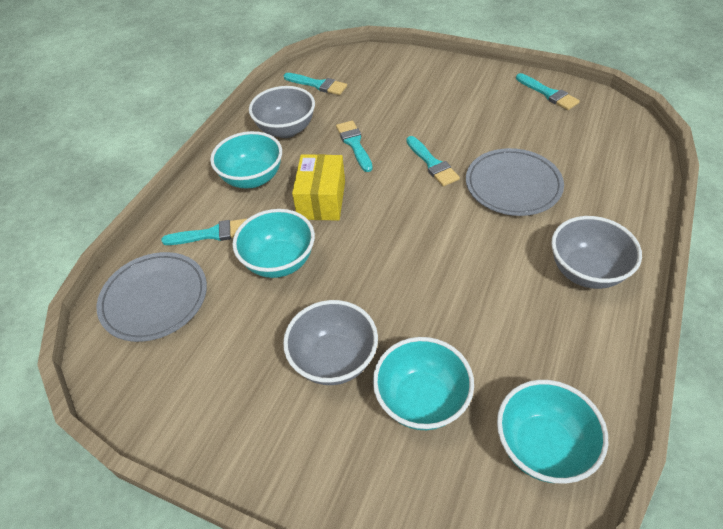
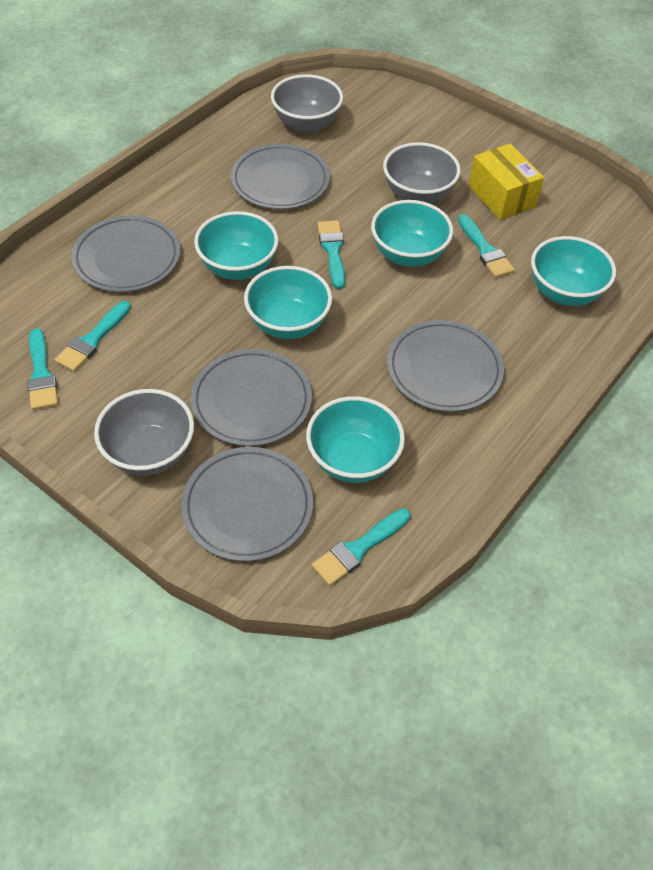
grey plate: 2 -> 5
turquoise bowl: 4 -> 5

